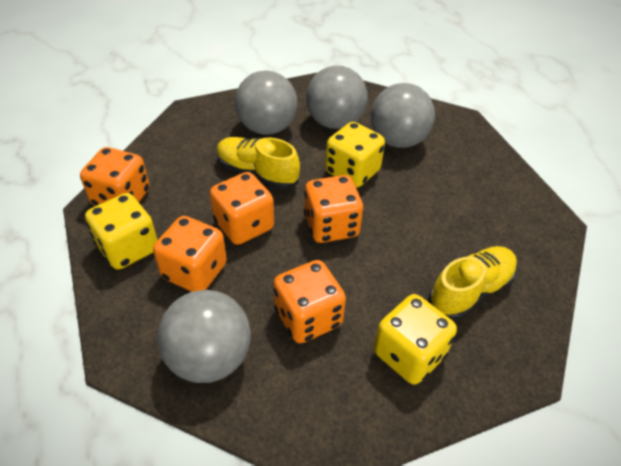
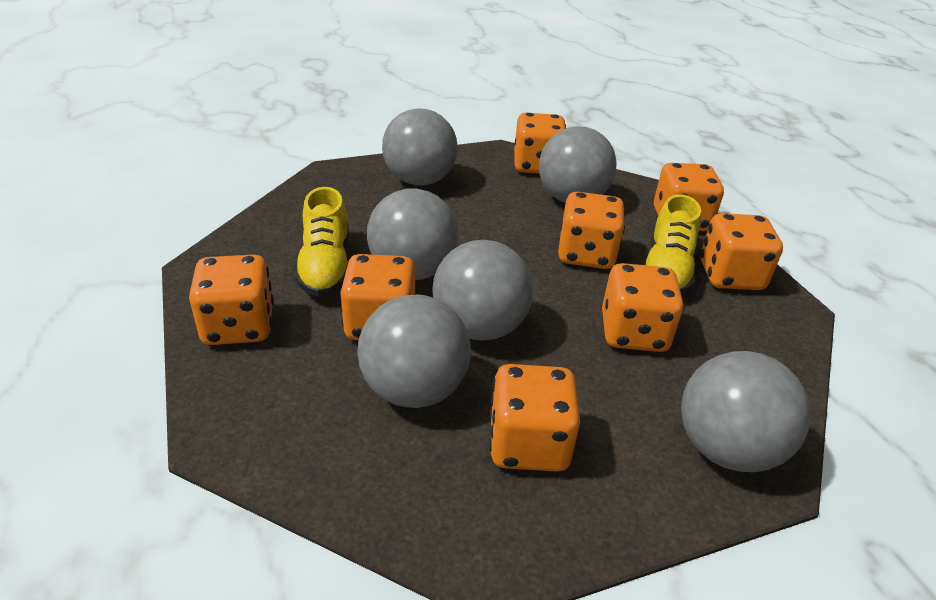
grey ball: 4 -> 6
orange dice: 5 -> 8
yellow dice: 3 -> 0

